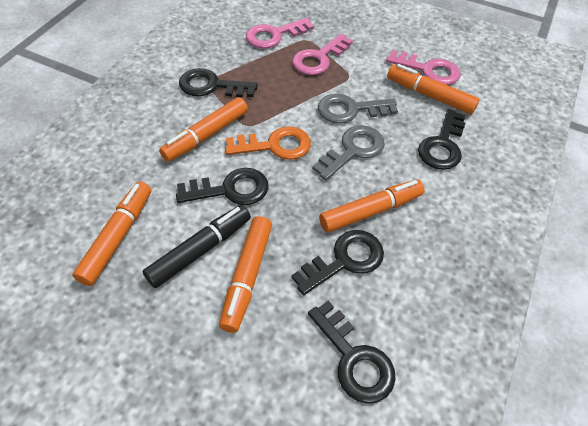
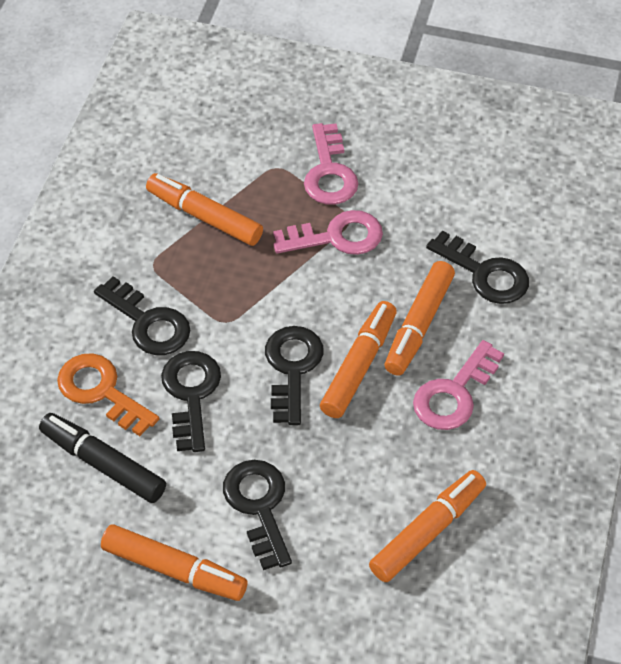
grey key: 2 -> 0

